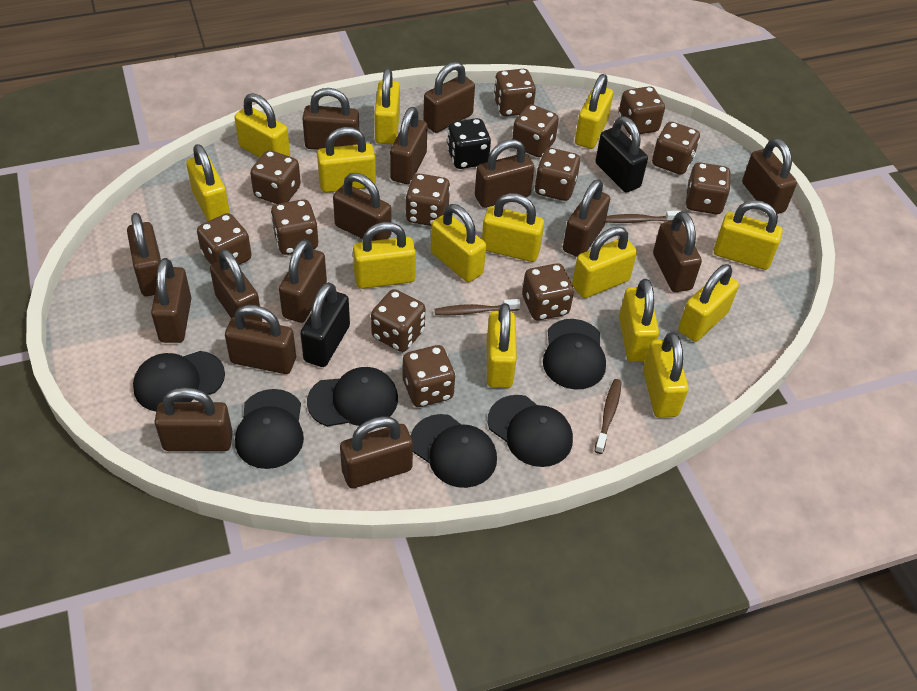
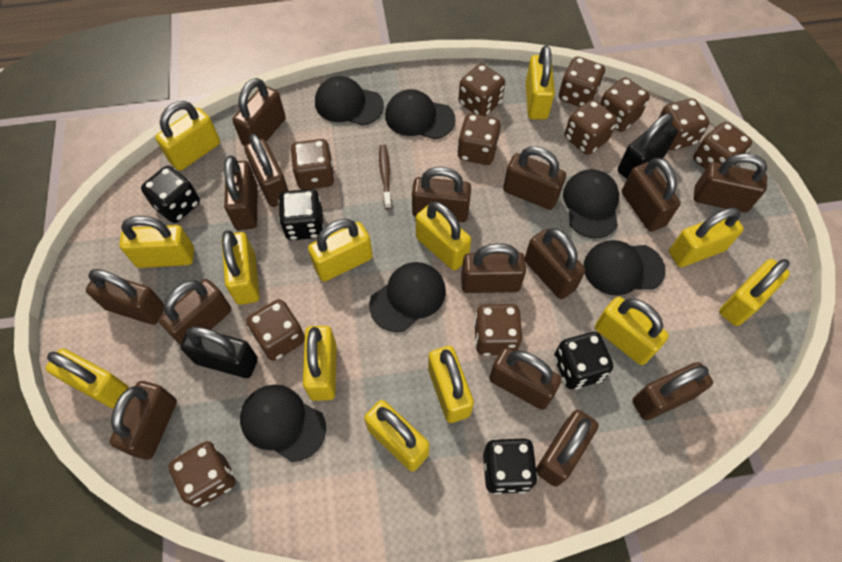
black dice: 1 -> 4
brown dice: 13 -> 11
brown toothbrush: 3 -> 1
yellow padlock: 14 -> 13

